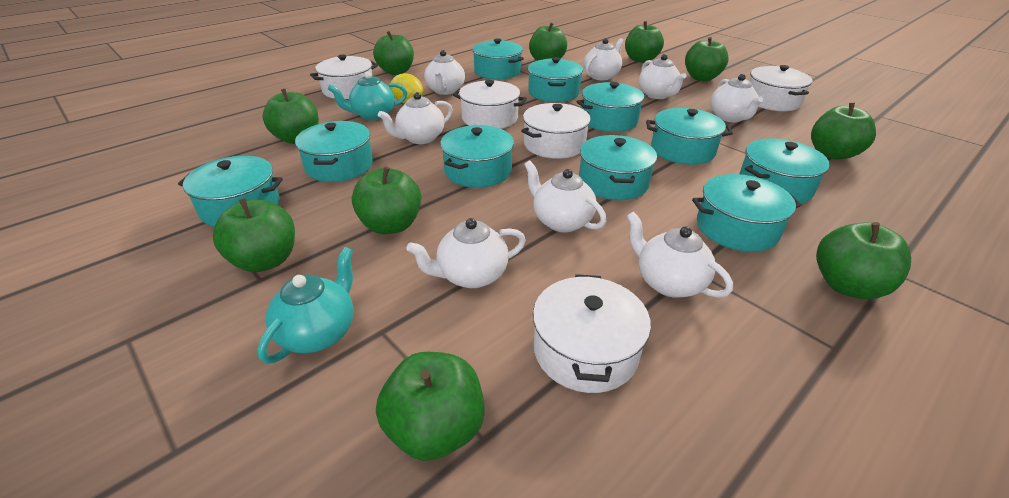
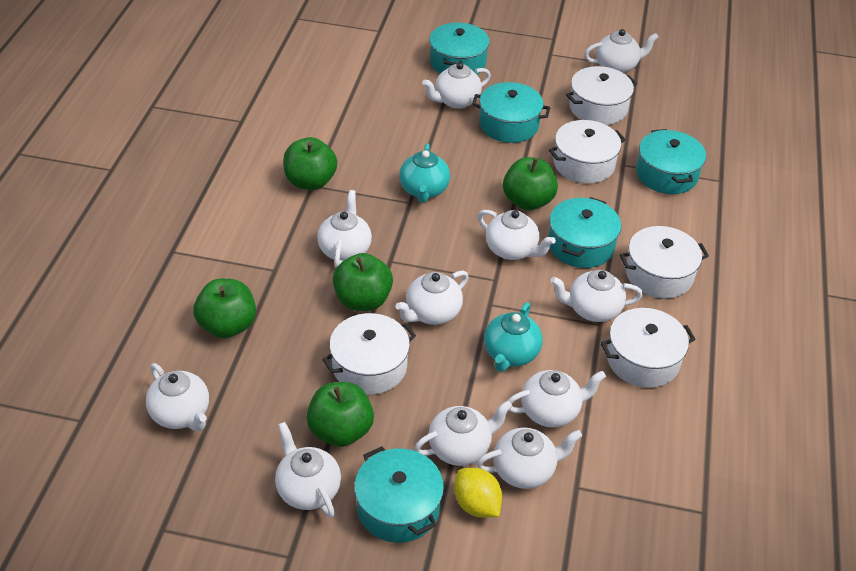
green apple: 10 -> 5
turquoise pot: 10 -> 5
white teapot: 8 -> 11

